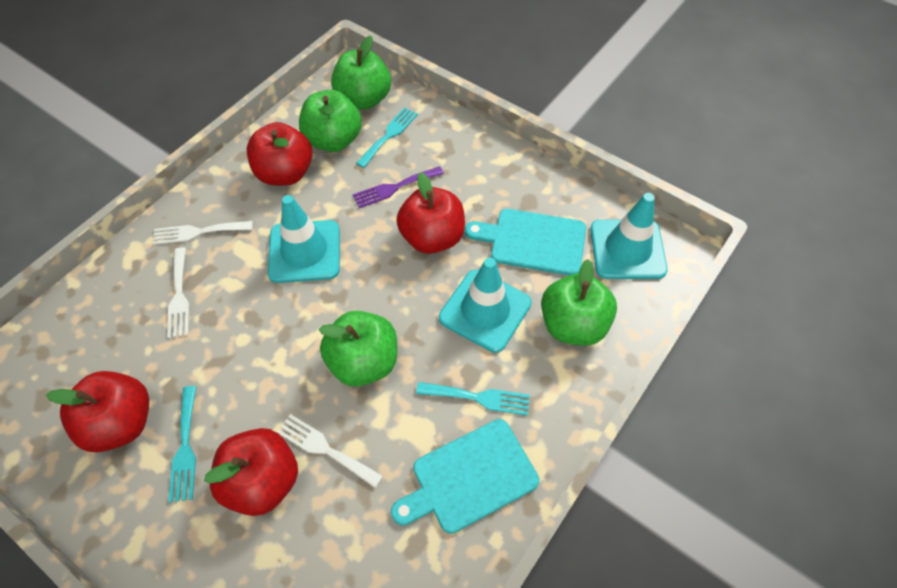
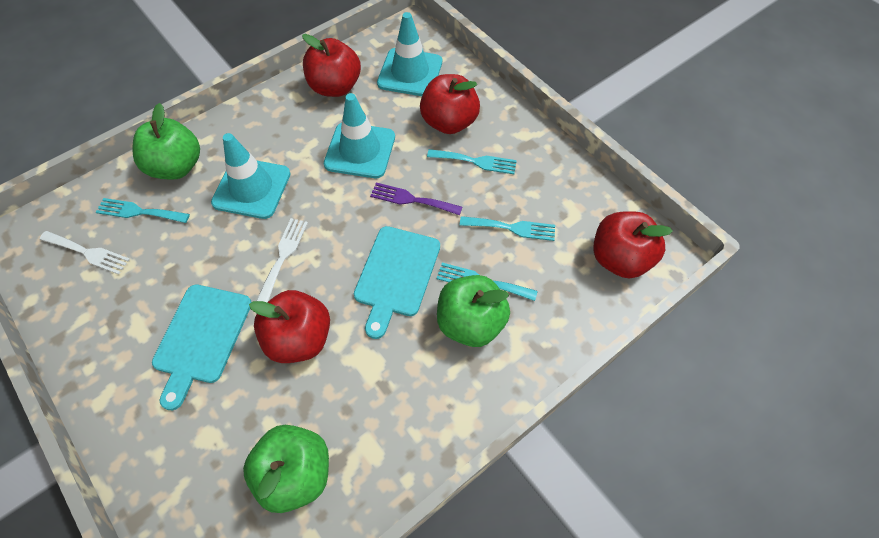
green apple: 4 -> 3
turquoise fork: 3 -> 4
white fork: 3 -> 2

